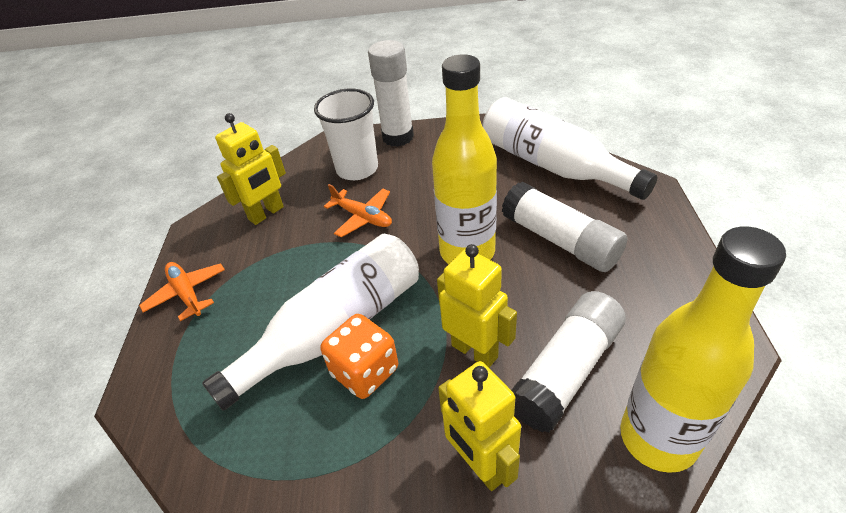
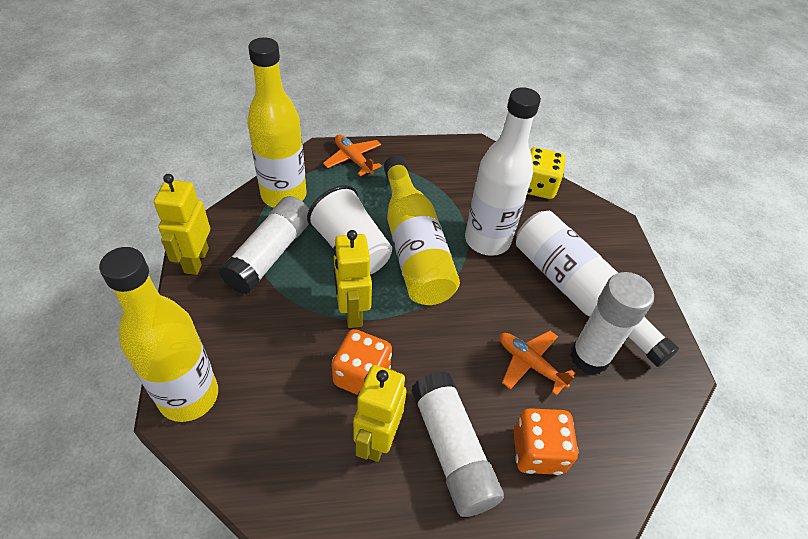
orange dice: 1 -> 2
yellow bottle: 2 -> 3
yellow dice: 0 -> 1

